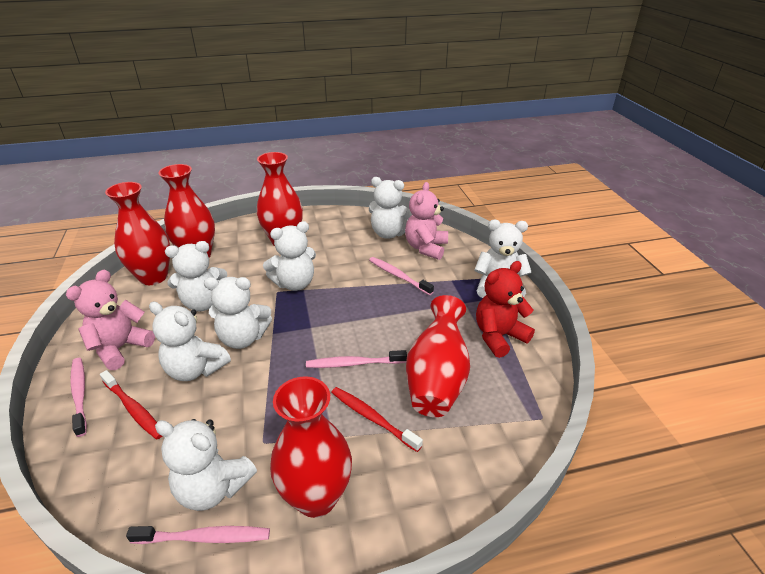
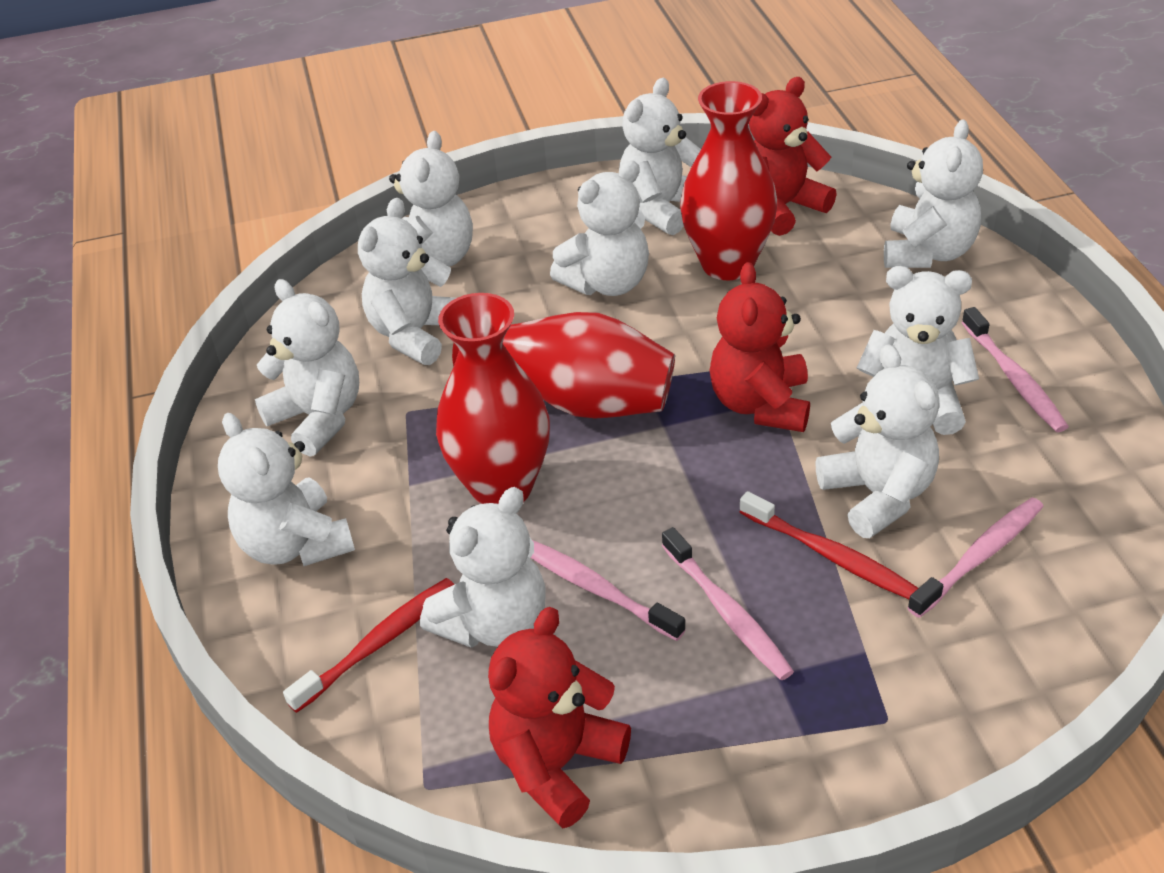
pink teddy bear: 2 -> 0
red teddy bear: 1 -> 3
red vase: 5 -> 3
white teddy bear: 7 -> 10

